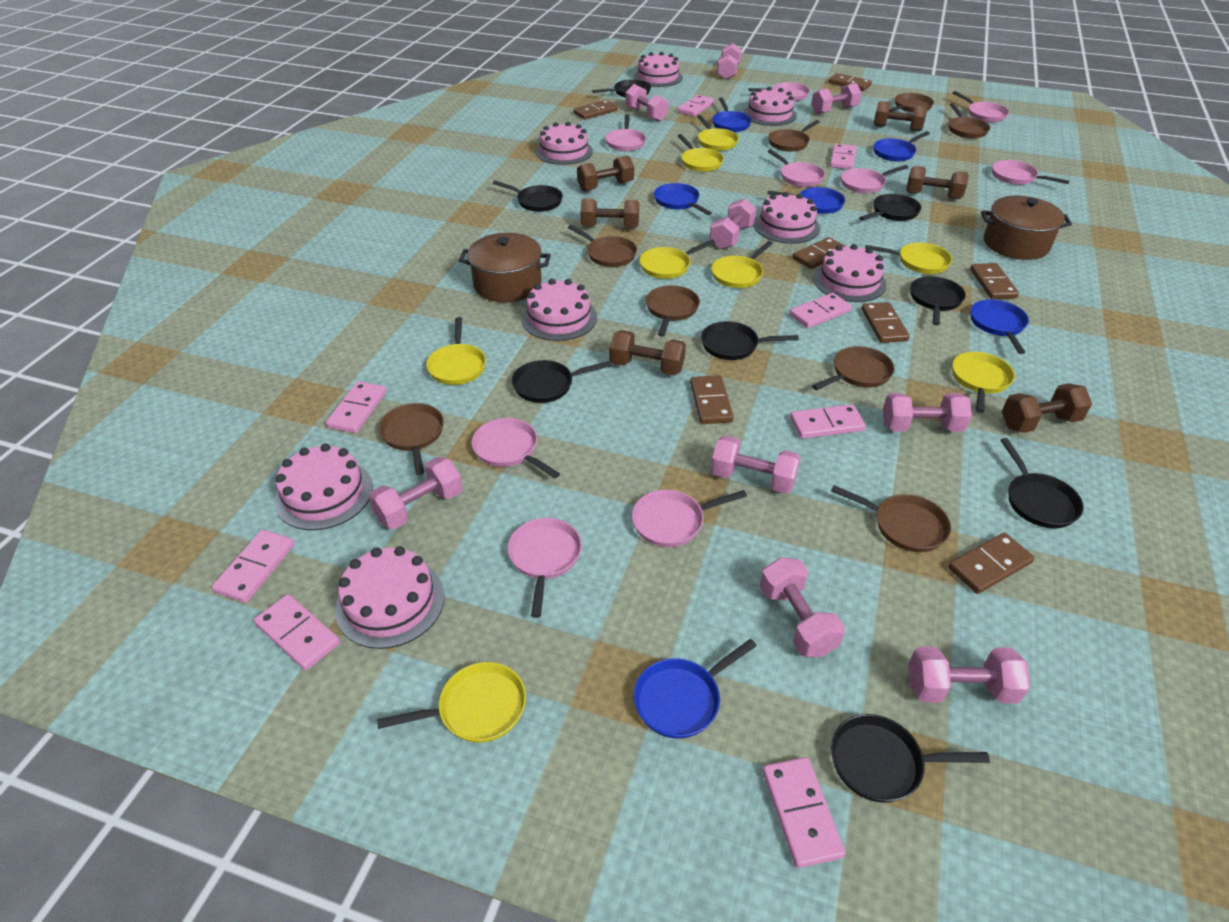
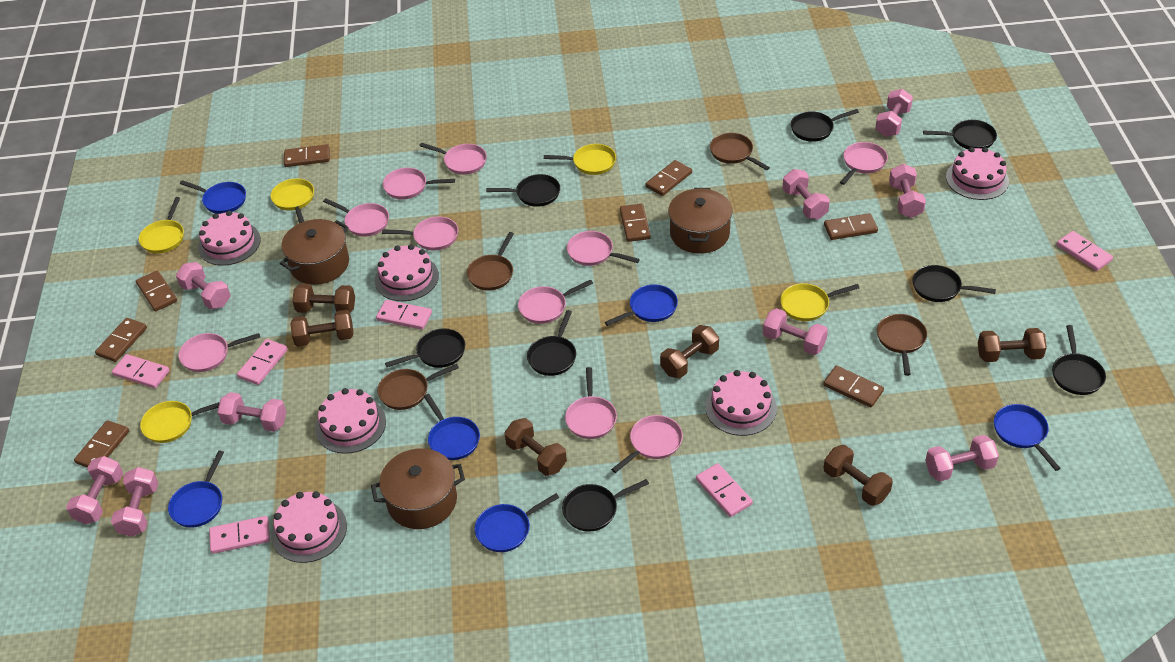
brown domino: 7 -> 8
brown pan: 8 -> 4
brown pot: 2 -> 3
pink cake: 8 -> 6
pink domino: 8 -> 6
pink pan: 9 -> 10
yellow pan: 8 -> 5

